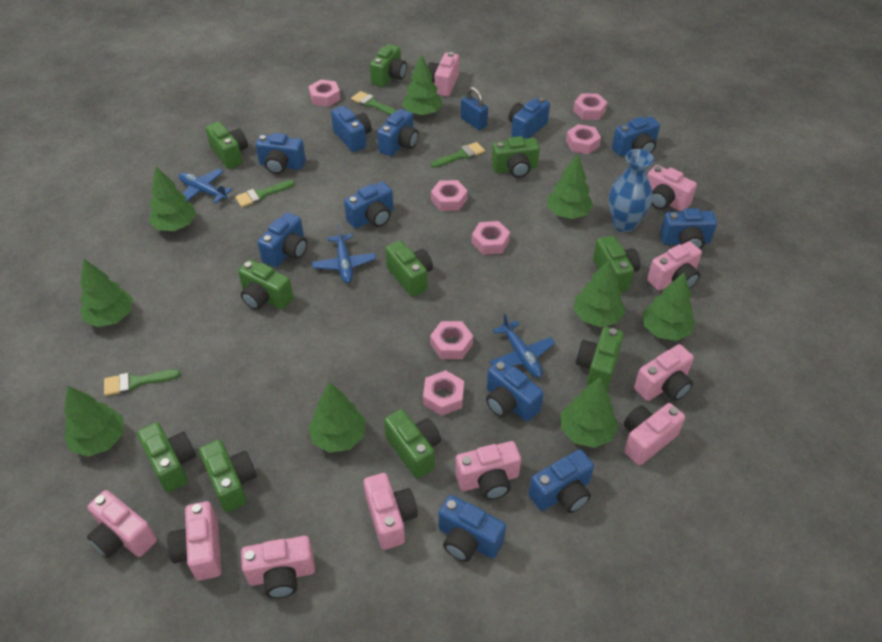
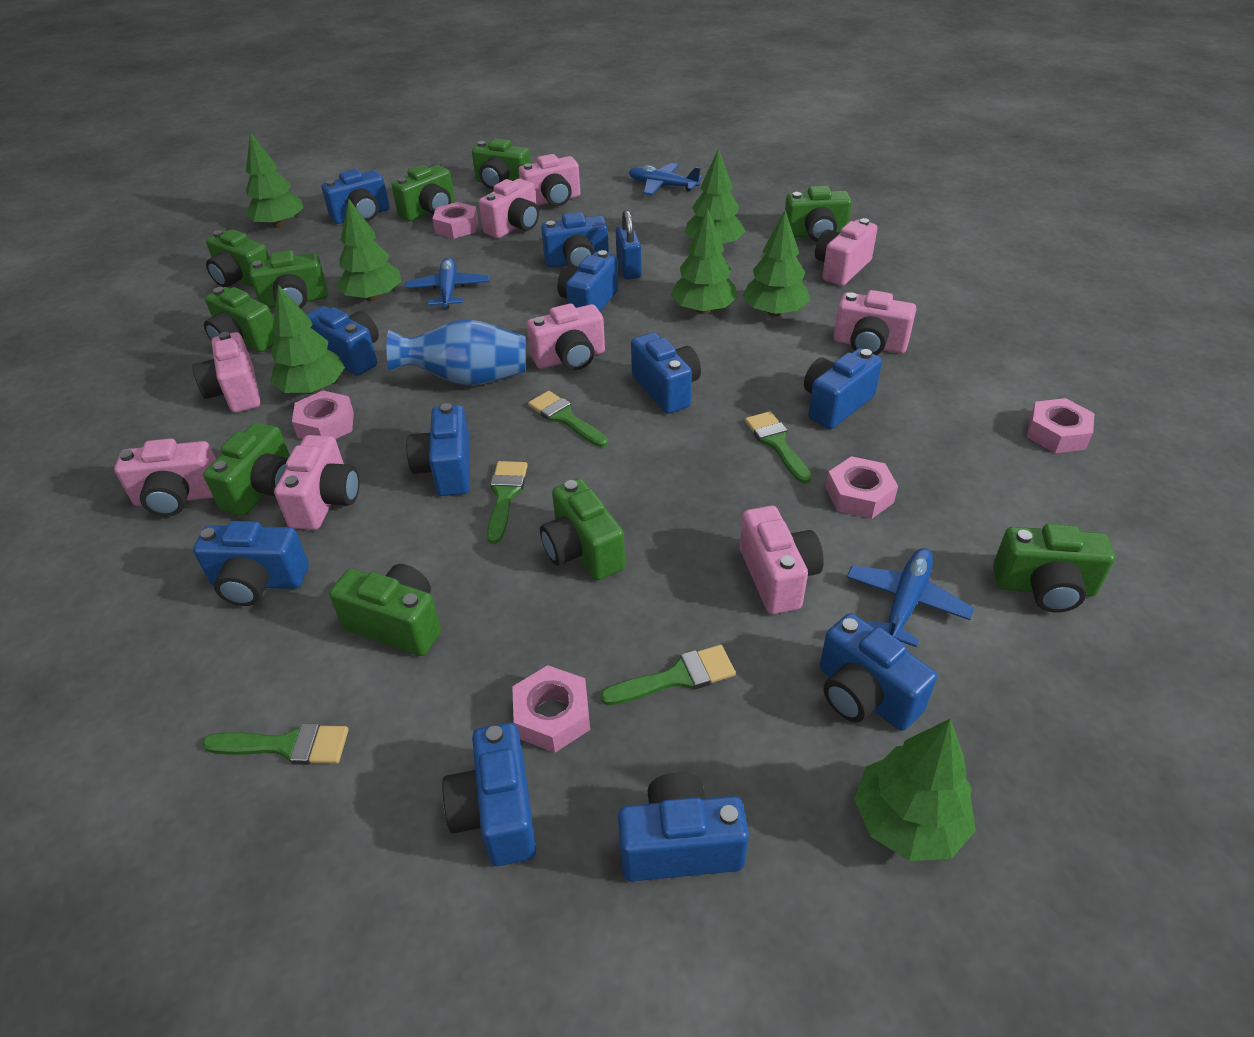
green brush: 4 -> 5
green tree: 9 -> 7
pink camera: 10 -> 9
pink nut: 7 -> 5

